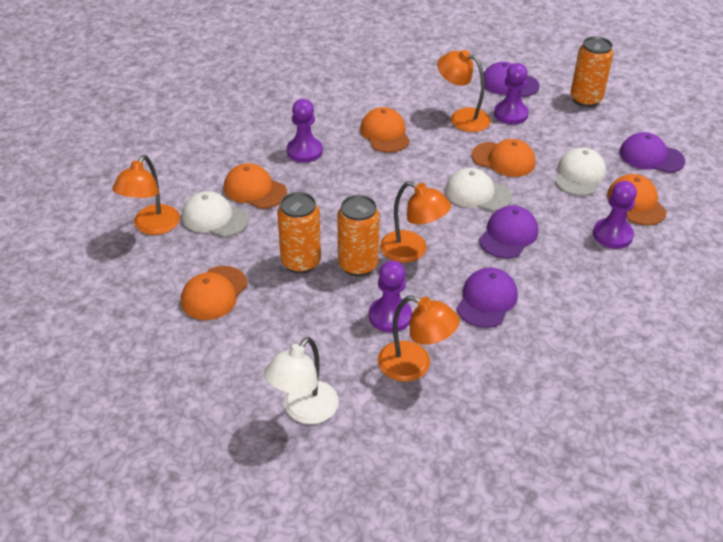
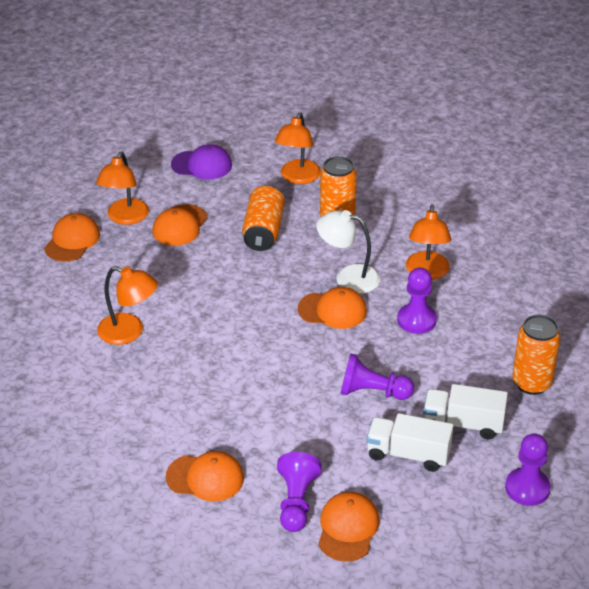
purple cap: 4 -> 1
white cap: 3 -> 0
white truck: 0 -> 2

